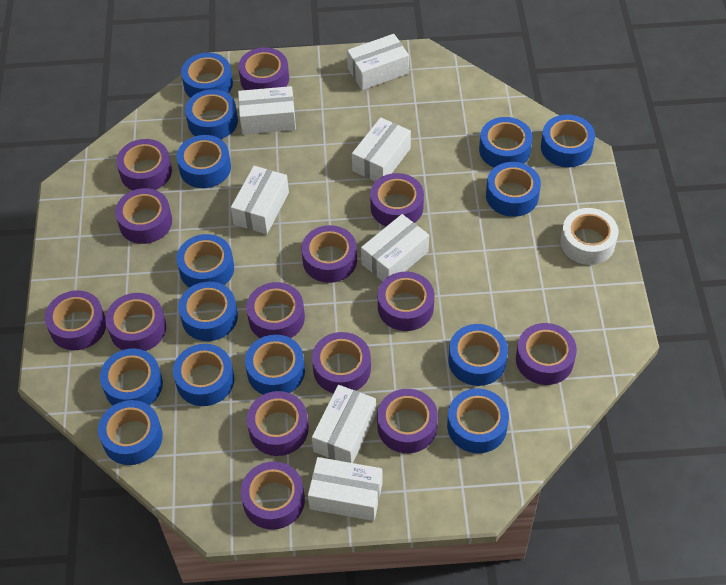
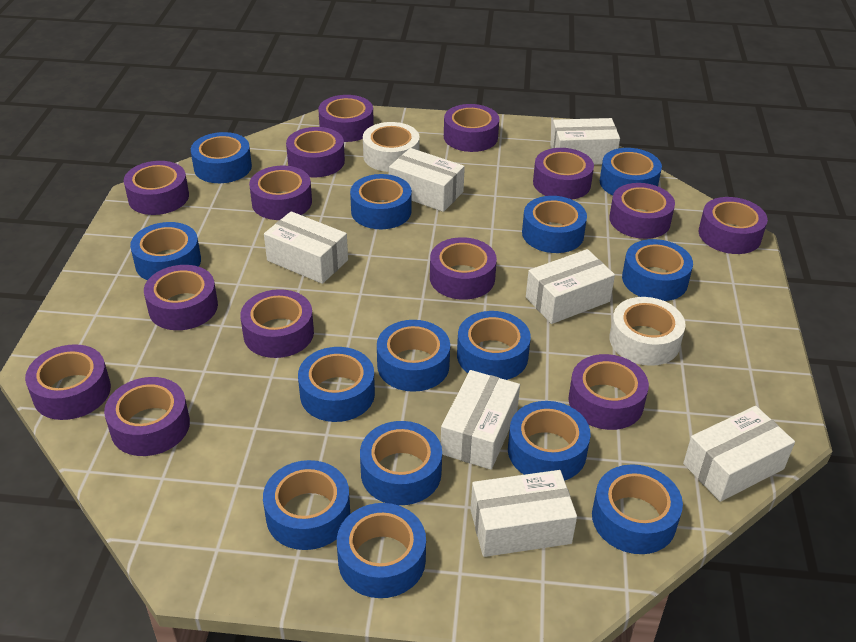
white tape: 1 -> 2

